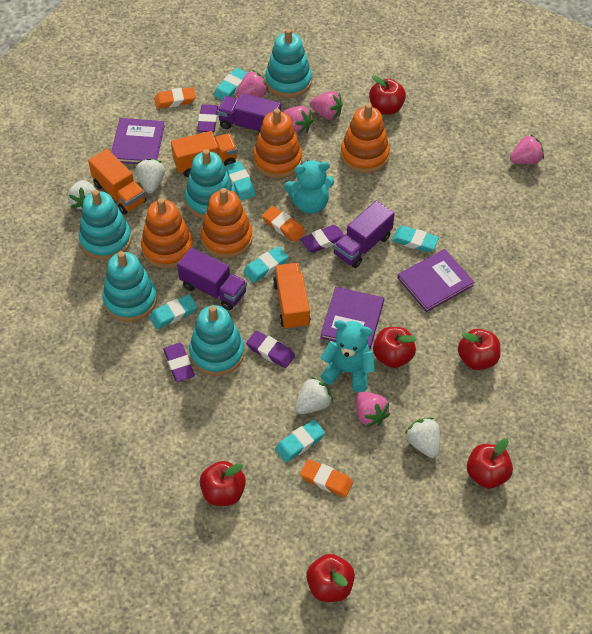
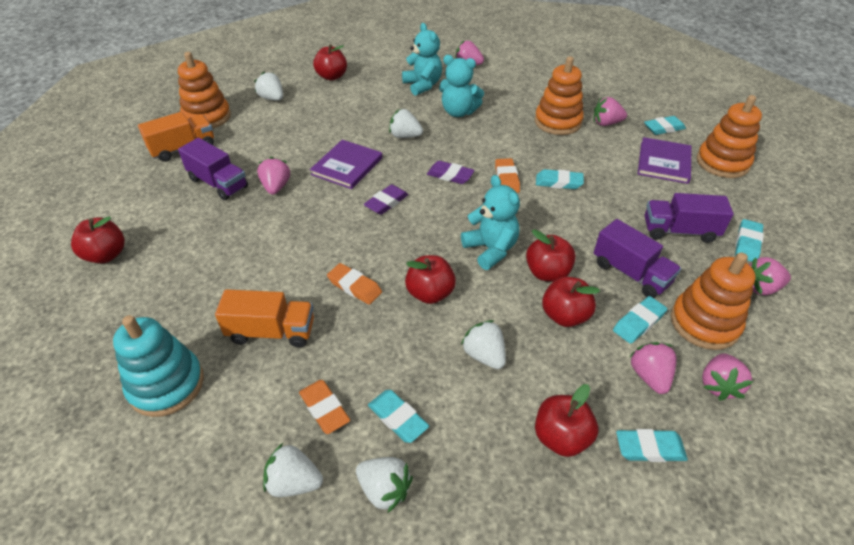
orange truck: 3 -> 2
pink strawberry: 5 -> 6
purple book: 3 -> 2
purple eraser: 4 -> 2
turquoise stacking toy: 5 -> 1
turquoise teddy bear: 2 -> 3
white strawberry: 4 -> 5

